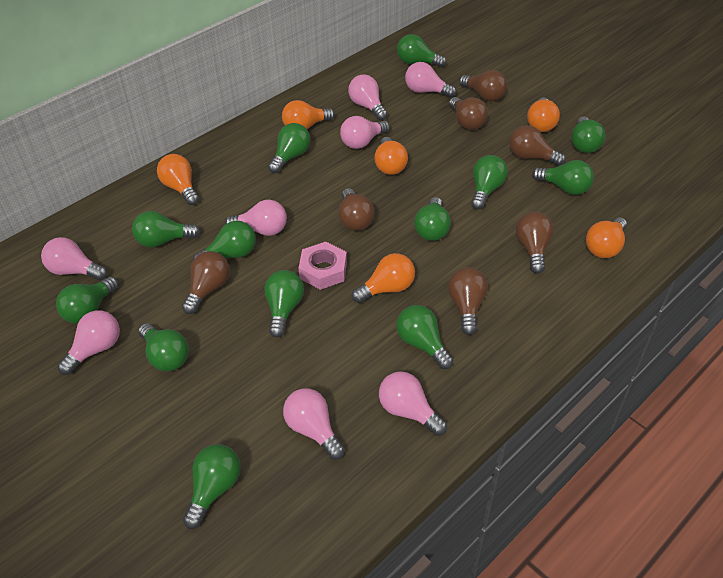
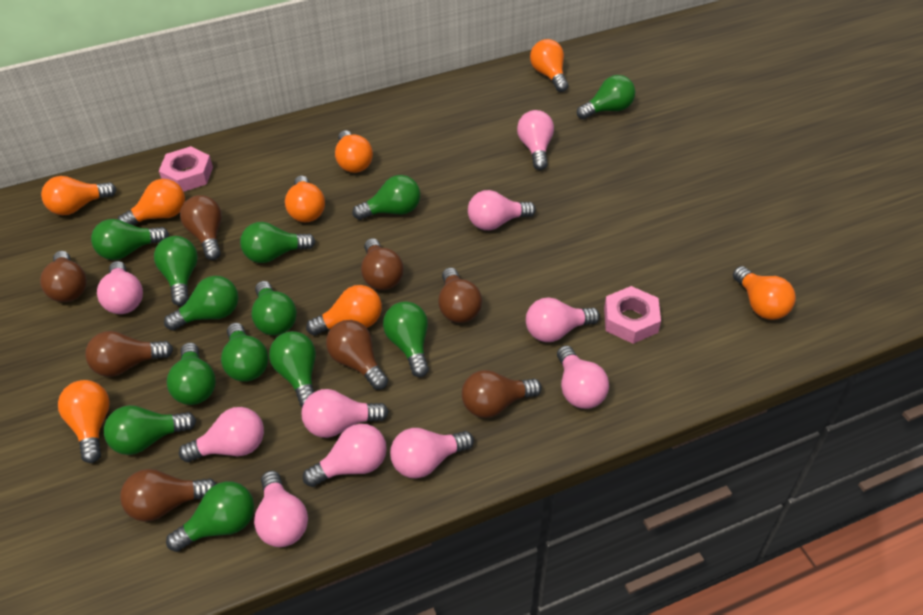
brown light bulb: 7 -> 8
orange light bulb: 6 -> 8
pink light bulb: 8 -> 10
pink nut: 1 -> 2

